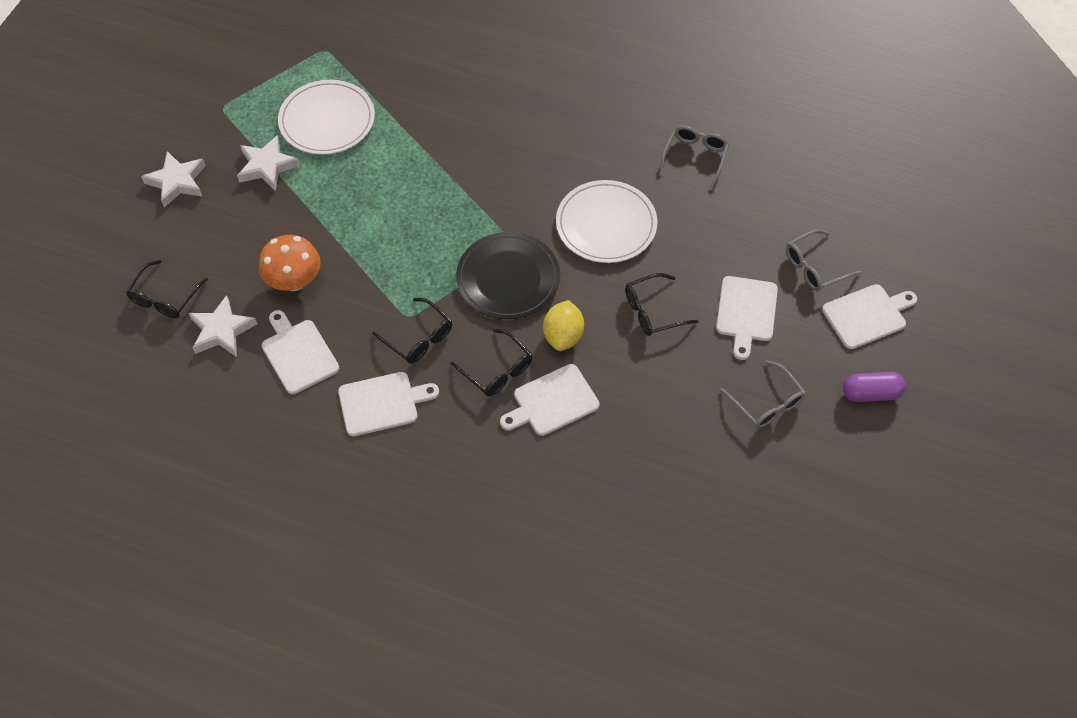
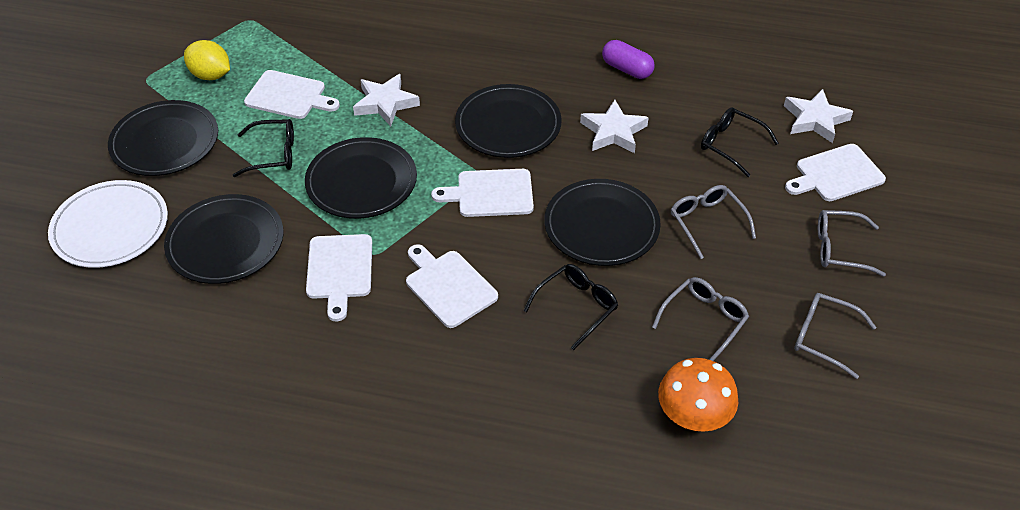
black glasses: 4 -> 3
black plate: 1 -> 5
grey glasses: 3 -> 4
white plate: 2 -> 1

